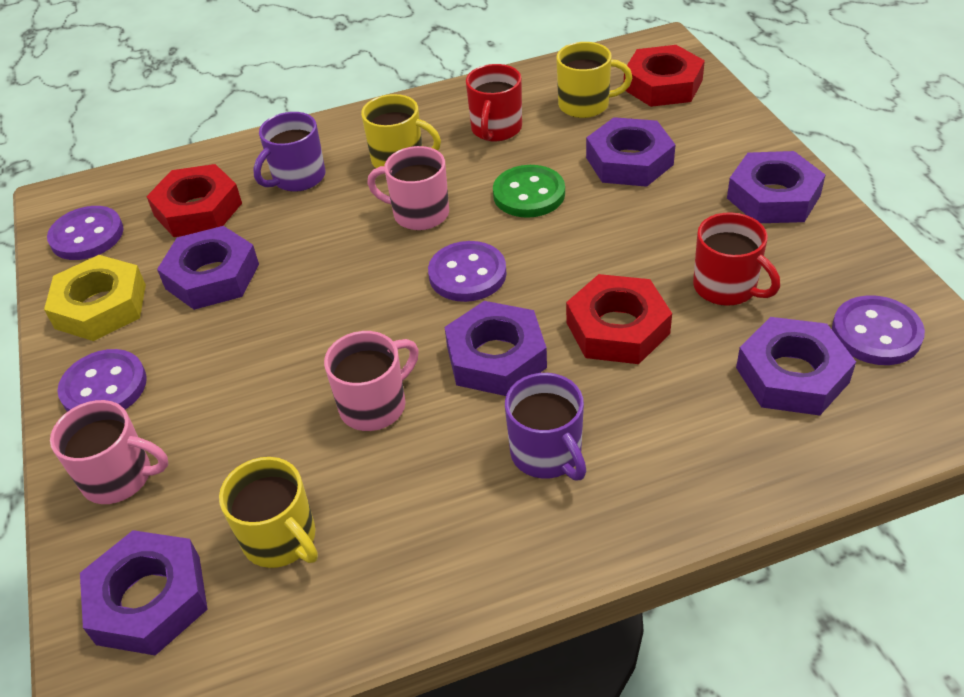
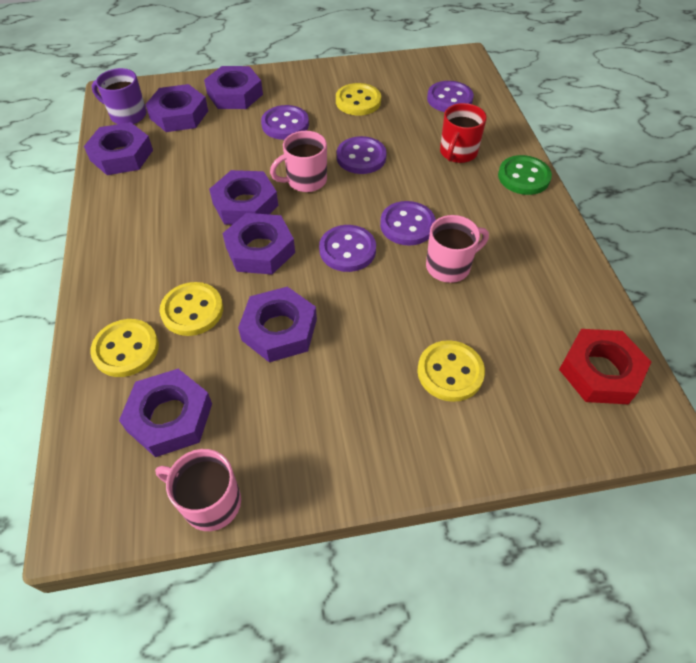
purple button: 4 -> 5
purple mug: 2 -> 1
purple nut: 6 -> 7
red mug: 2 -> 1
red nut: 3 -> 1
yellow button: 0 -> 4
yellow mug: 3 -> 0
yellow nut: 1 -> 0

